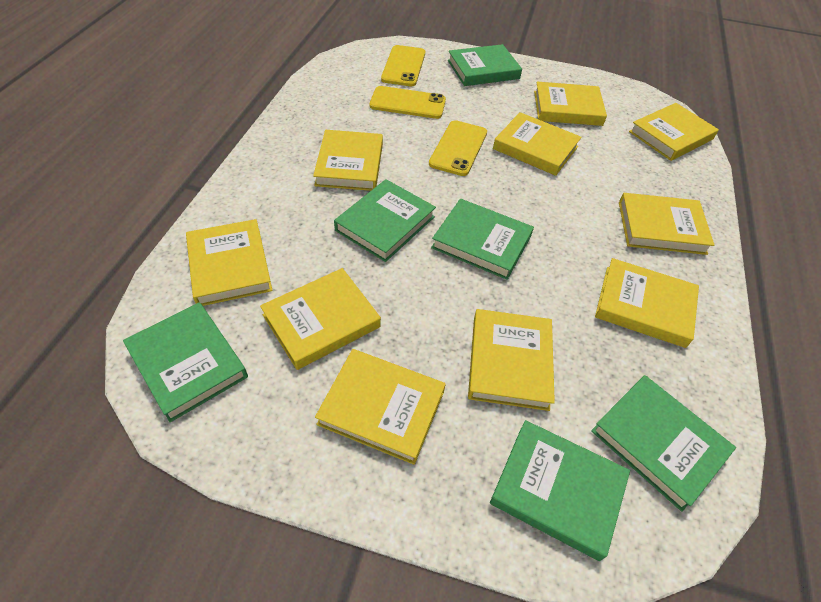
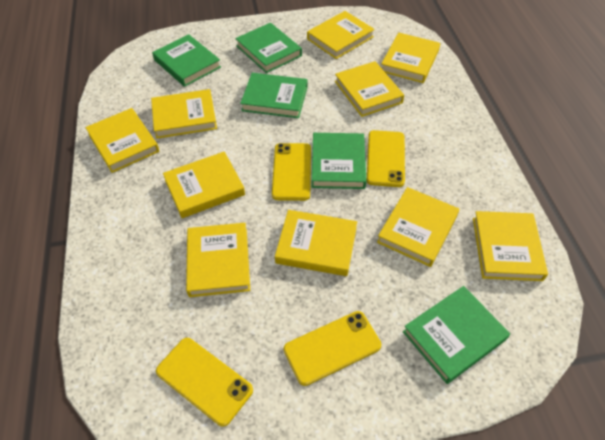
green book: 6 -> 5
yellow phone: 3 -> 4

